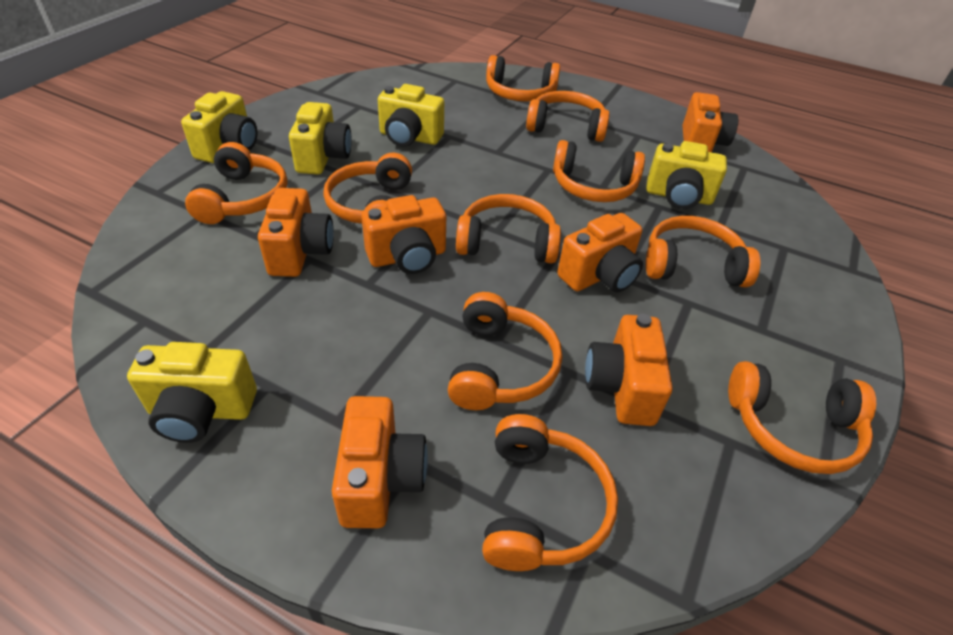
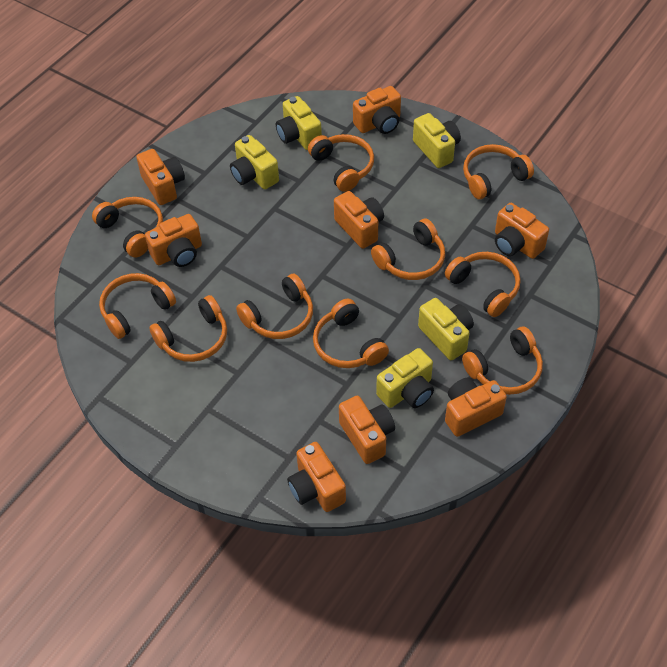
orange camera: 6 -> 8

